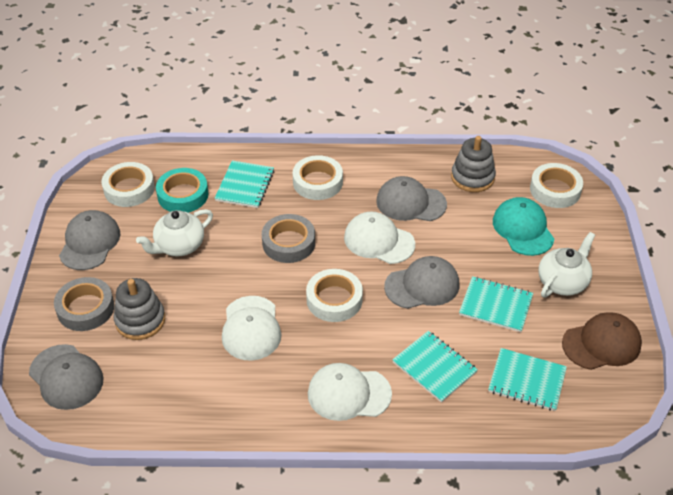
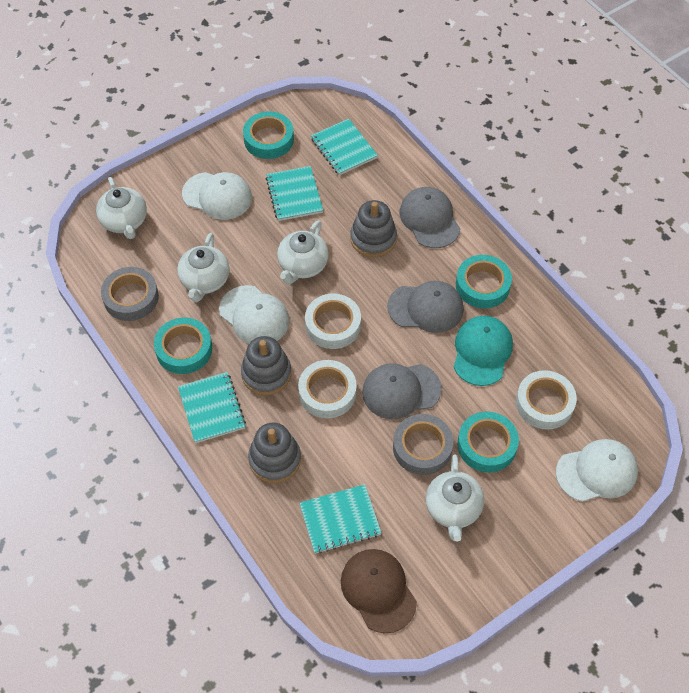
grey cap: 4 -> 3
grey stacking toy: 2 -> 3
turquoise tape: 1 -> 4
white tape: 4 -> 3
white teapot: 2 -> 4

